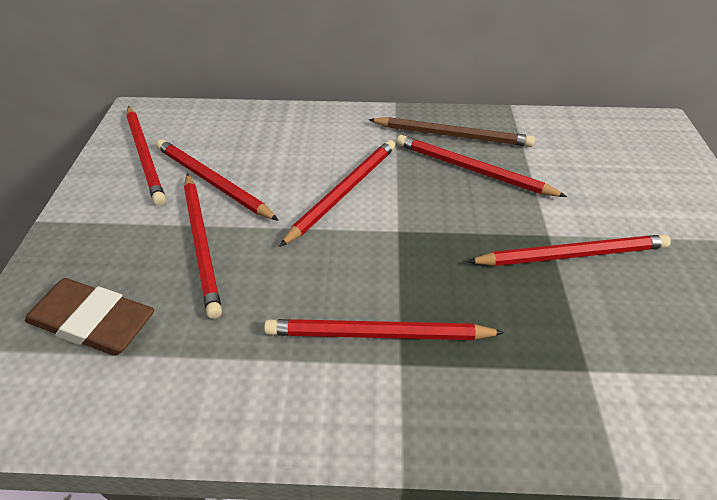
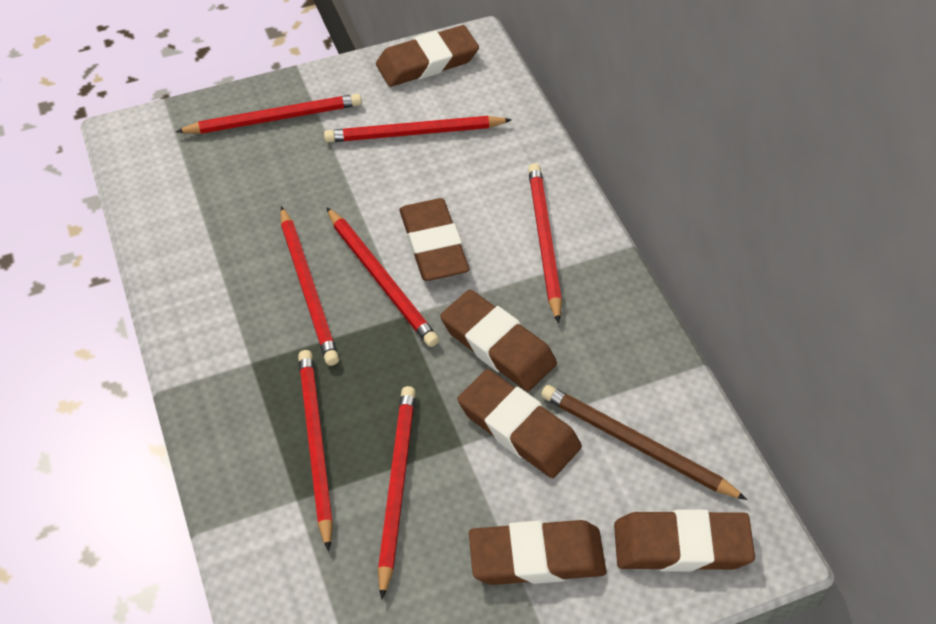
brown eraser: 1 -> 6

